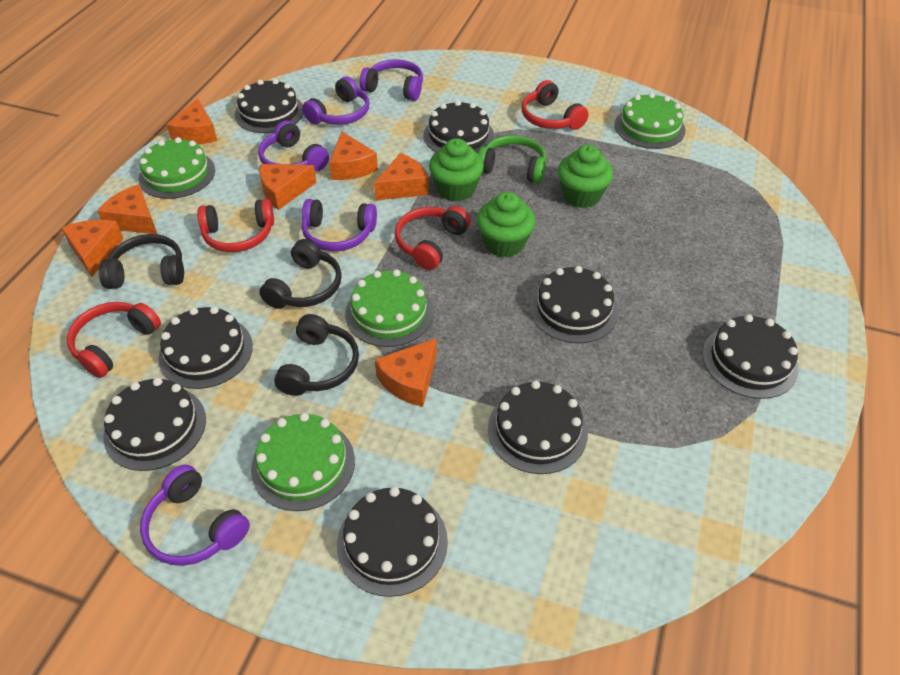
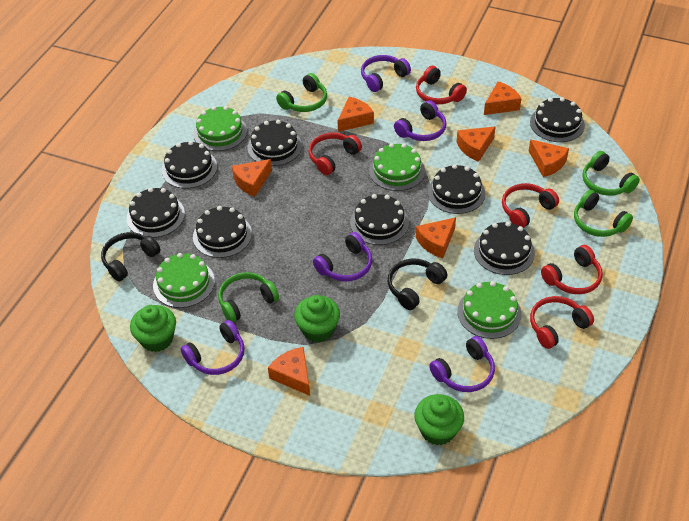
black headphones: 3 -> 2
green headphones: 1 -> 4
red headphones: 4 -> 5

